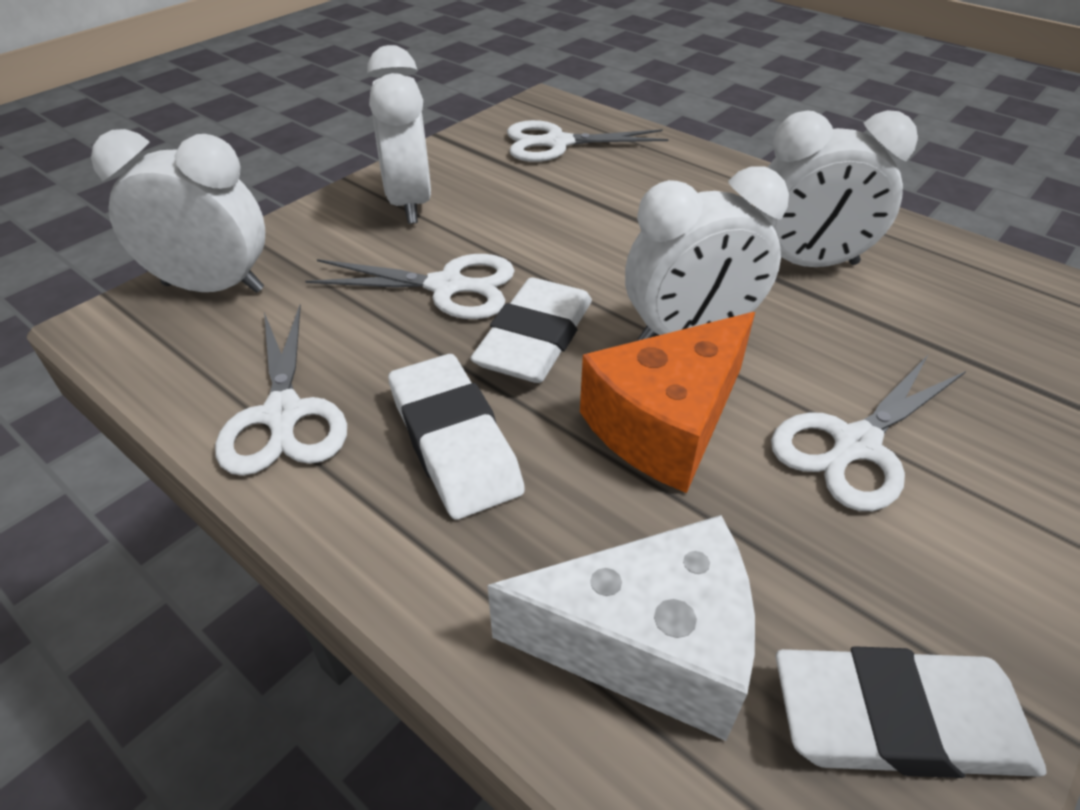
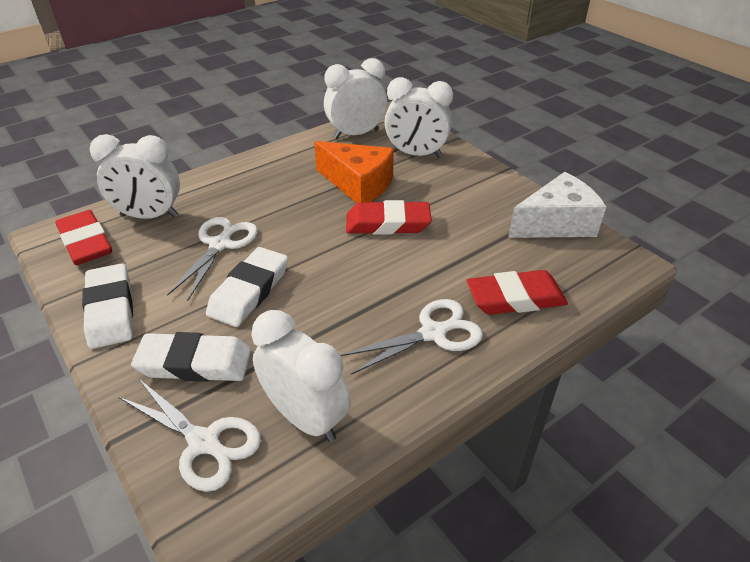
red eraser: 0 -> 3
white scissors: 4 -> 3

